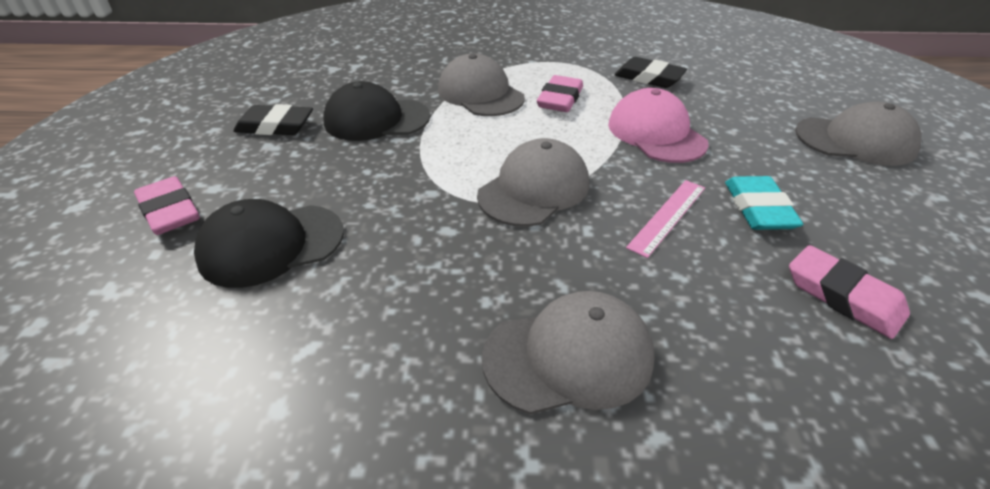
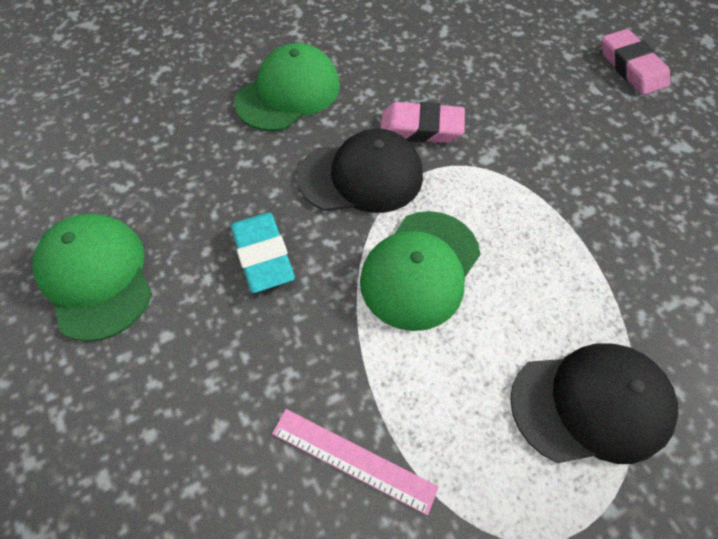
black eraser: 2 -> 0
green cap: 0 -> 3
grey cap: 4 -> 0
pink cap: 1 -> 0
pink eraser: 3 -> 2

